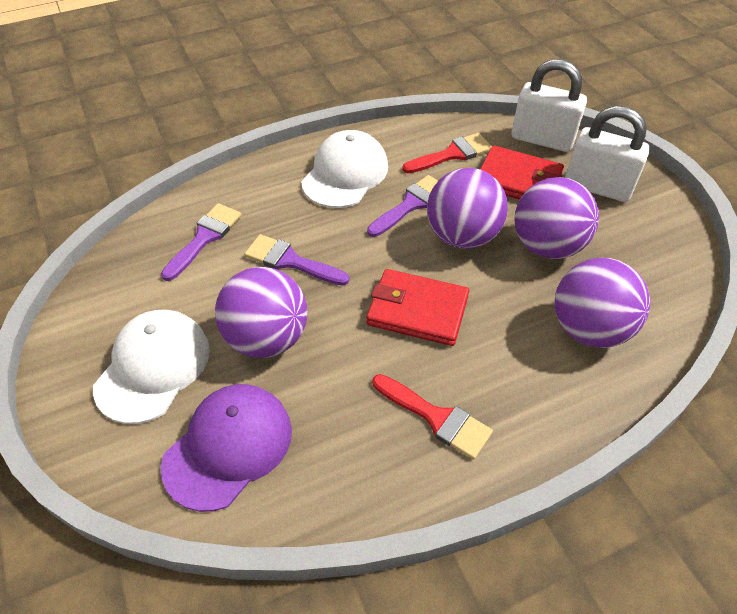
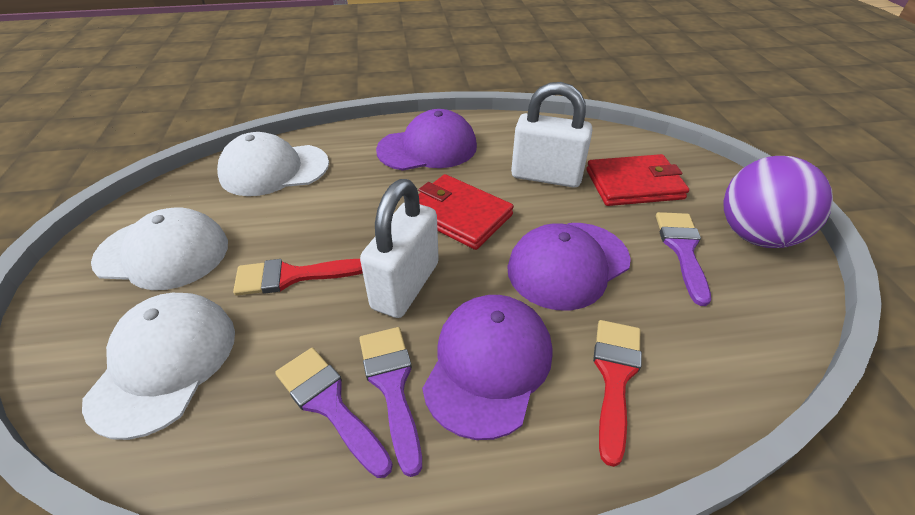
purple ball: 4 -> 1
purple cap: 1 -> 3
white cap: 2 -> 3

